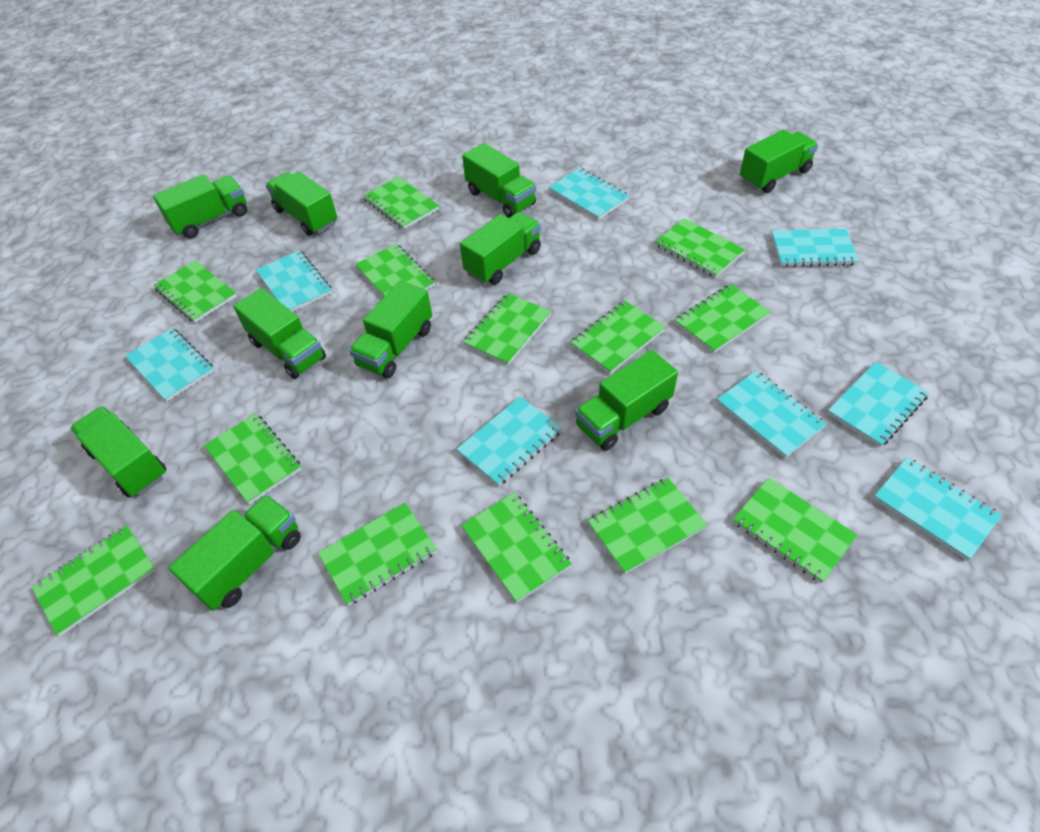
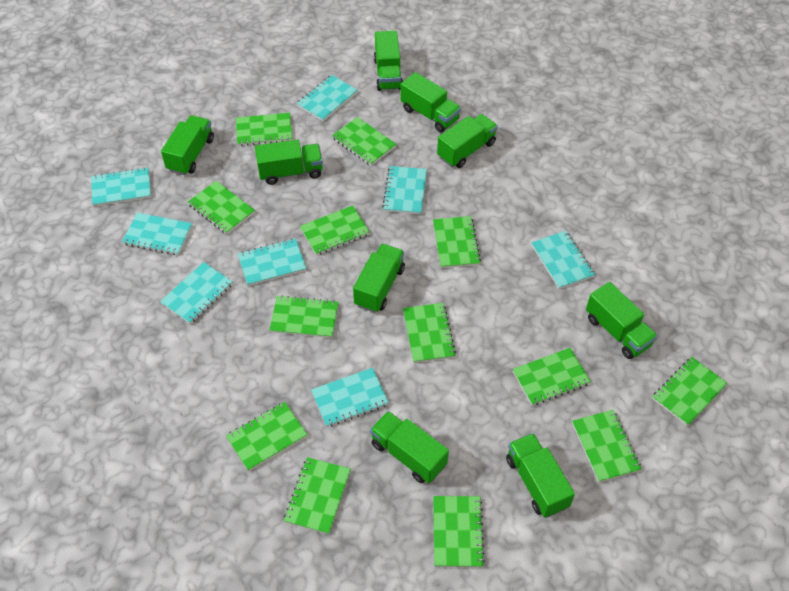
green truck: 10 -> 9

